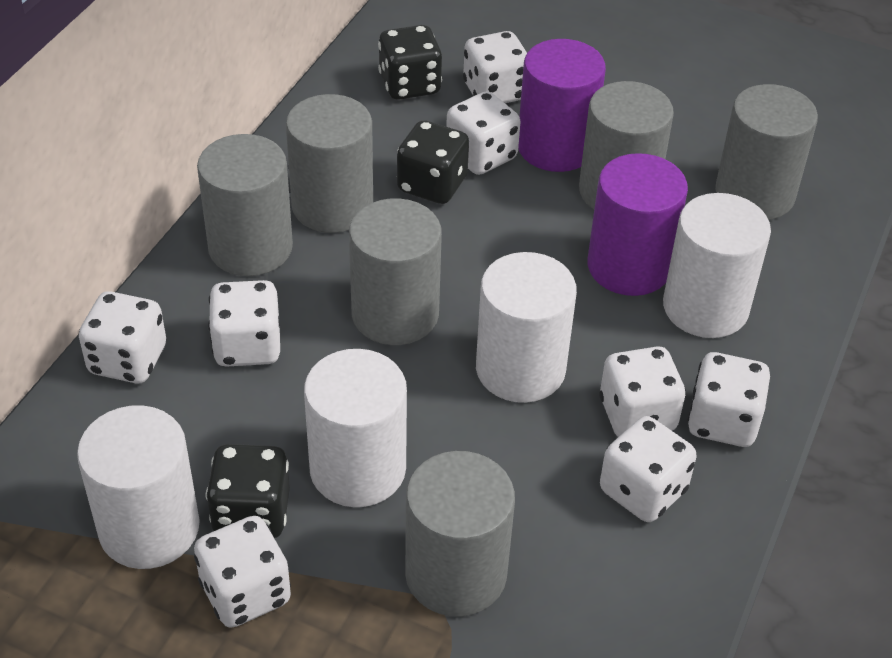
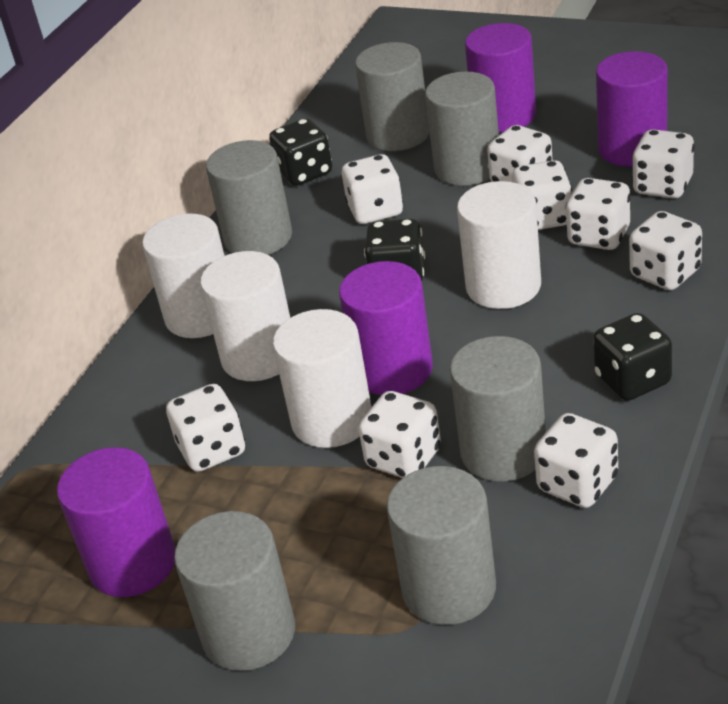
purple cylinder: 2 -> 4
white dice: 8 -> 9

